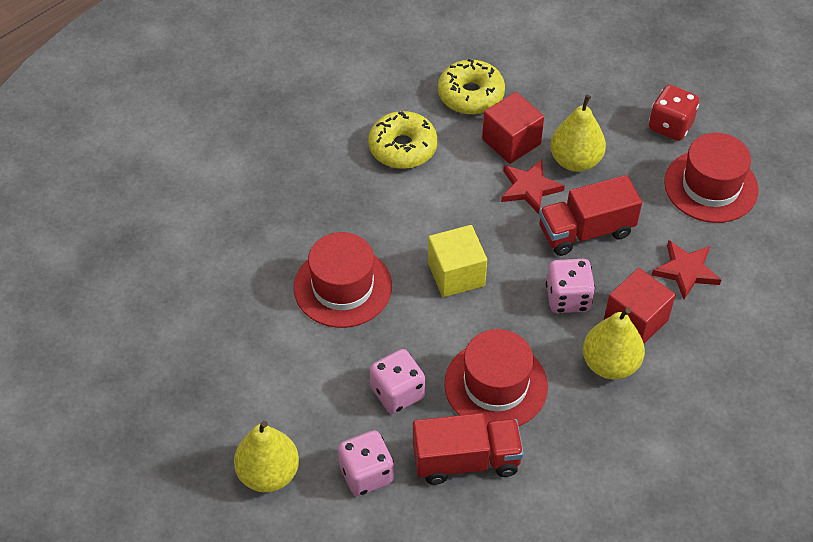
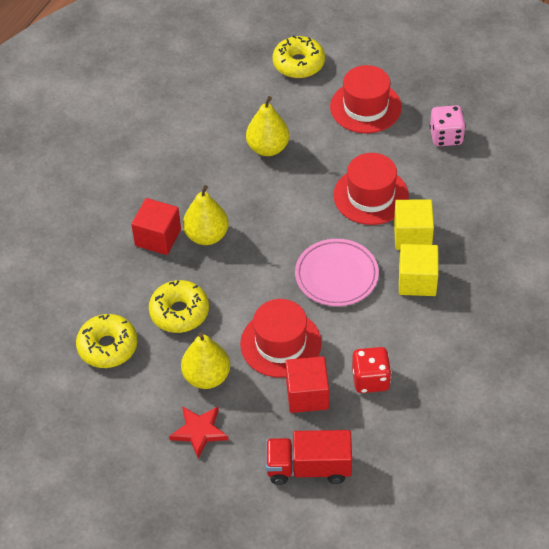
pink dice: 3 -> 1
pink plate: 0 -> 1
red star: 2 -> 1
red truck: 2 -> 1
yellow cube: 1 -> 2
yellow donut: 2 -> 3

